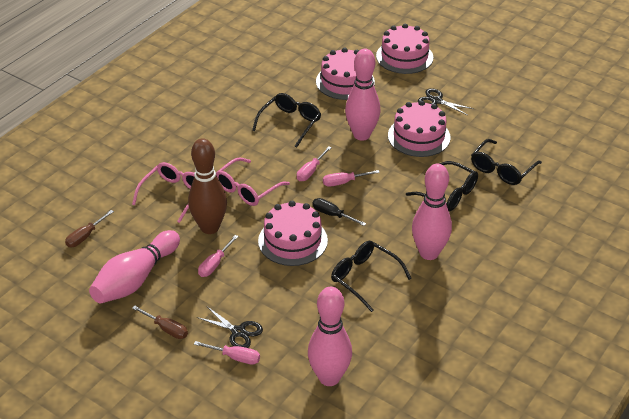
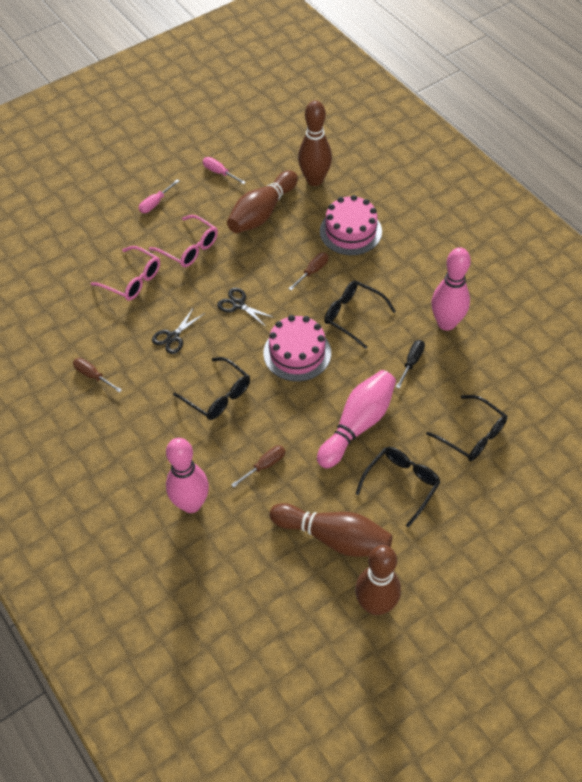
brown bowling pin: 1 -> 4
brown screwdriver: 2 -> 3
pink bowling pin: 4 -> 3
pink cake: 4 -> 2
pink screwdriver: 4 -> 2

